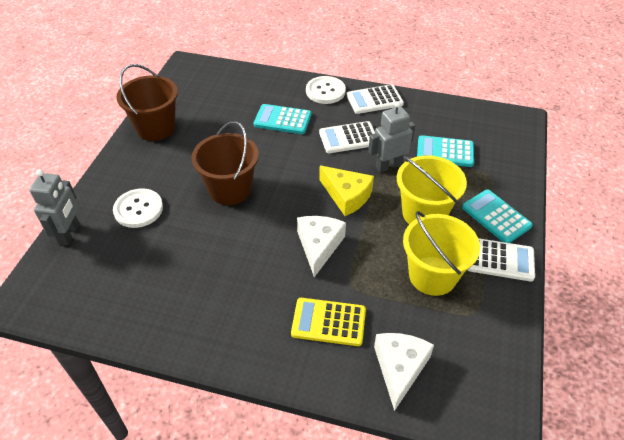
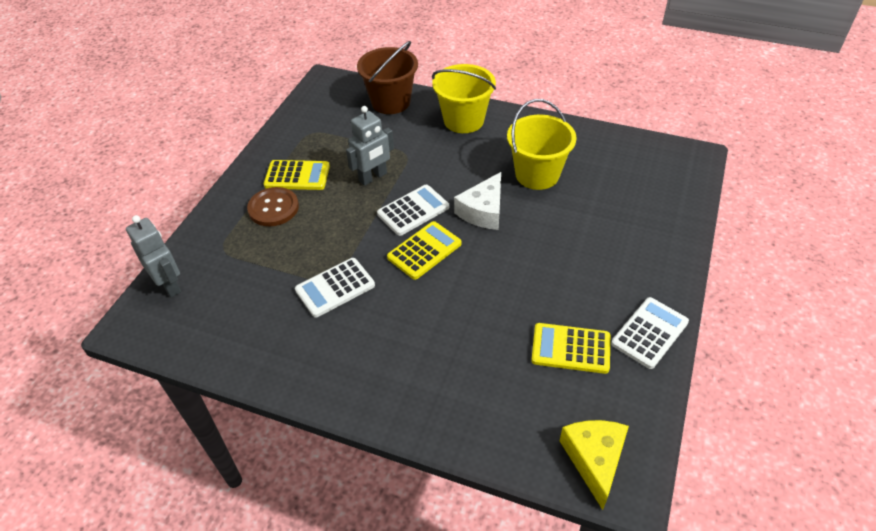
brown bucket: 2 -> 1
brown button: 0 -> 1
turquoise calculator: 3 -> 0
white button: 2 -> 0
white cheese: 2 -> 1
yellow calculator: 1 -> 3

